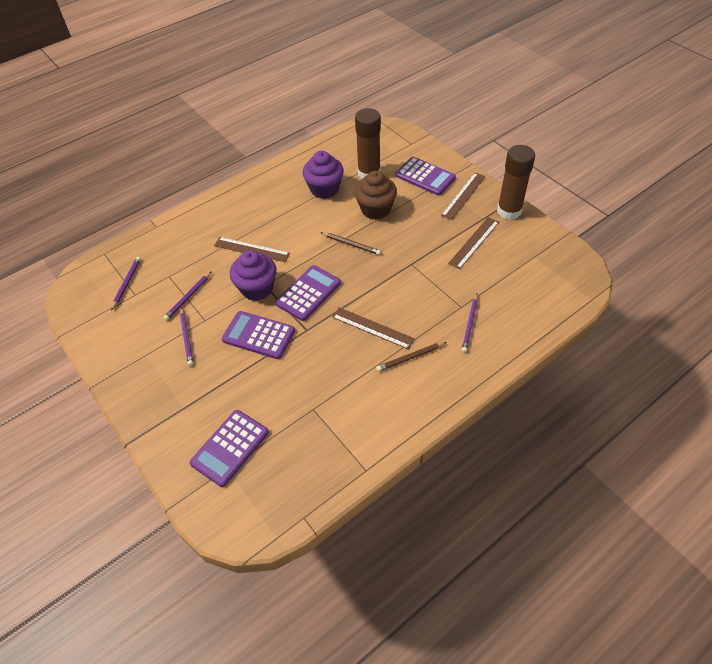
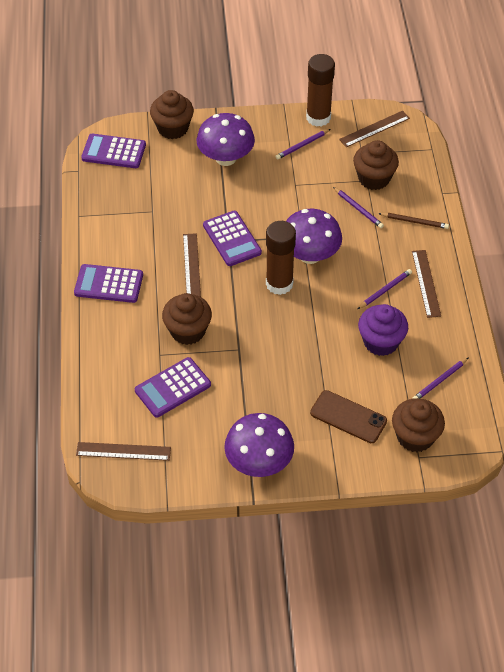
brown cupcake: 1 -> 4
brown pencil: 2 -> 1
brown phone: 0 -> 1
purple cupcake: 2 -> 1
purple mushroom: 0 -> 3

